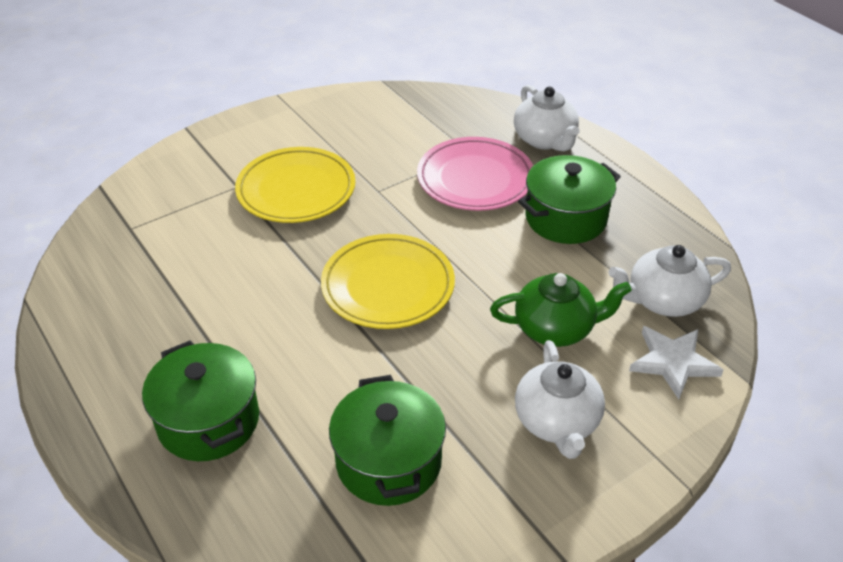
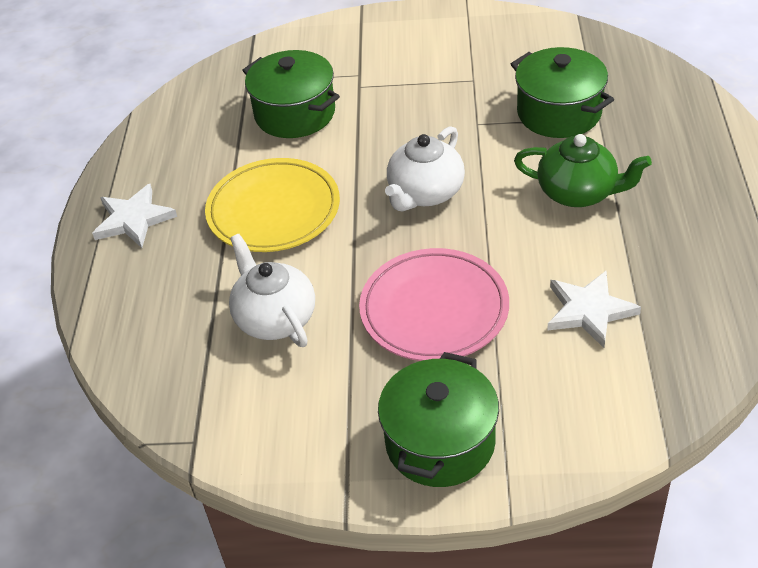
white star: 1 -> 2
white teapot: 3 -> 2
yellow plate: 2 -> 1

